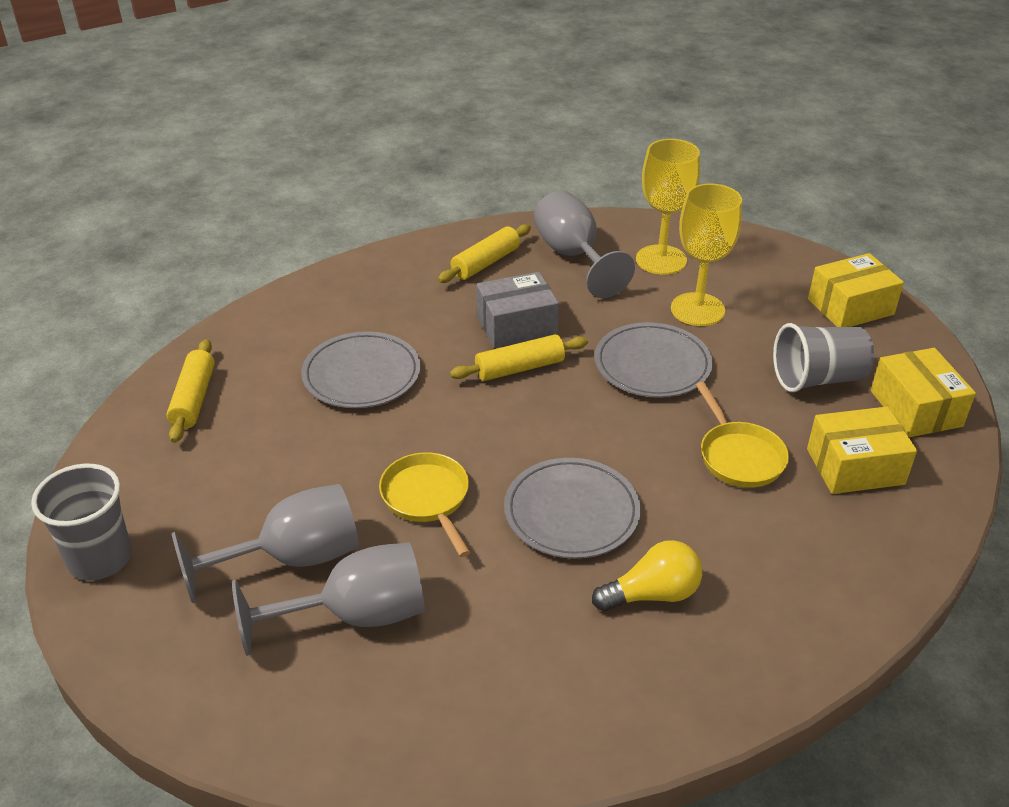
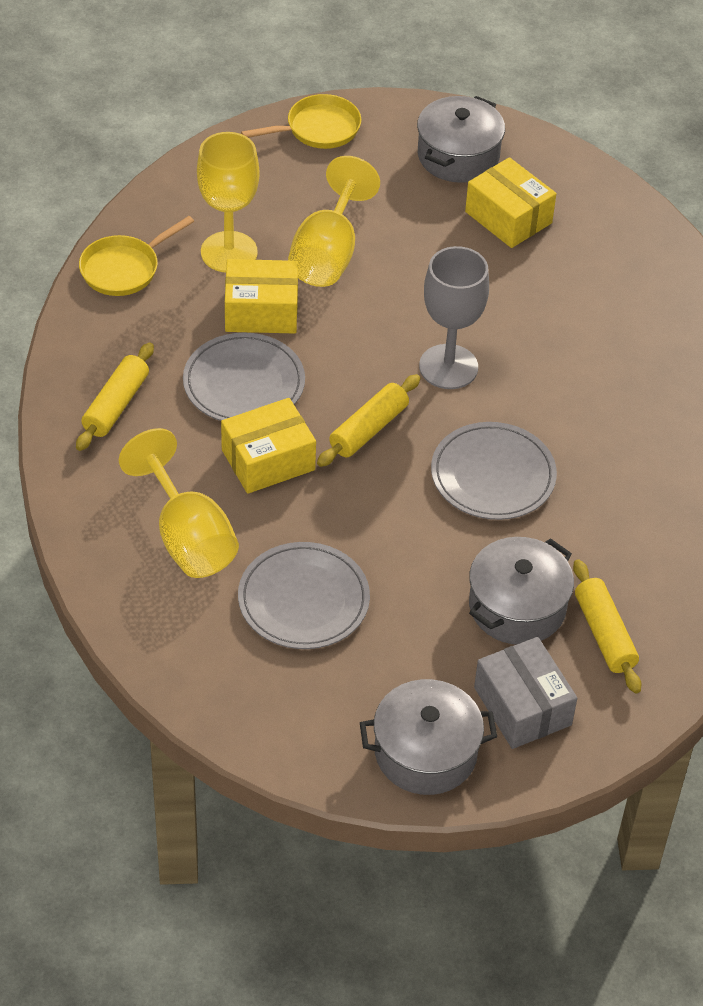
grey cup: 2 -> 0
grey goblet: 3 -> 1
grey pot: 0 -> 3
yellow goblet: 2 -> 3
yellow light bulb: 1 -> 0

